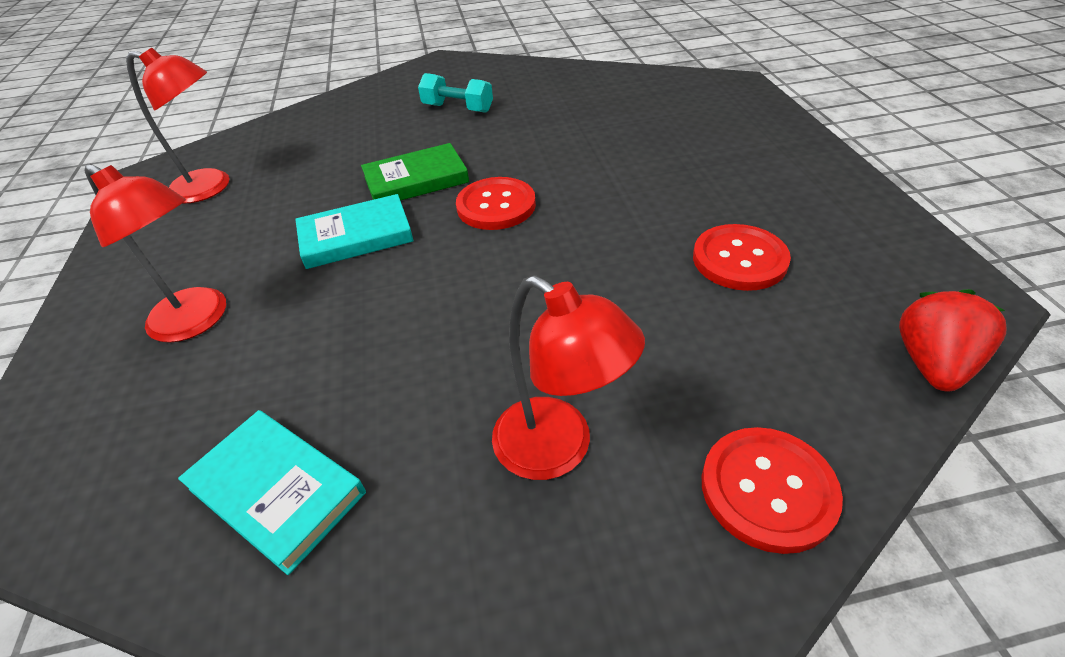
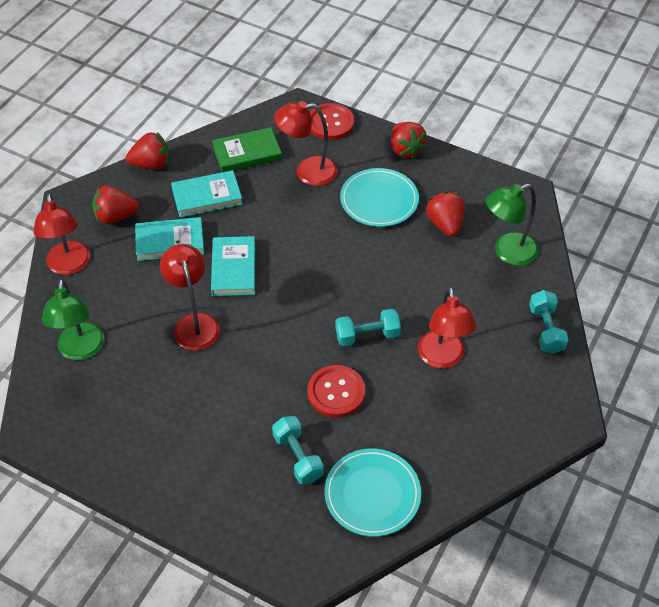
green lamp: 0 -> 2
red button: 3 -> 2
red lamp: 3 -> 4
red strawberry: 1 -> 4
turquoise book: 2 -> 3
turquoise dumbbell: 1 -> 3
turquoise plate: 0 -> 2

